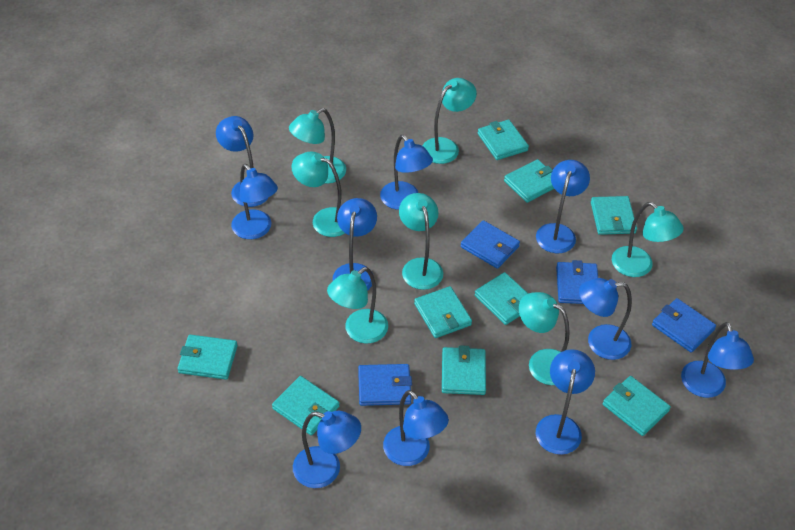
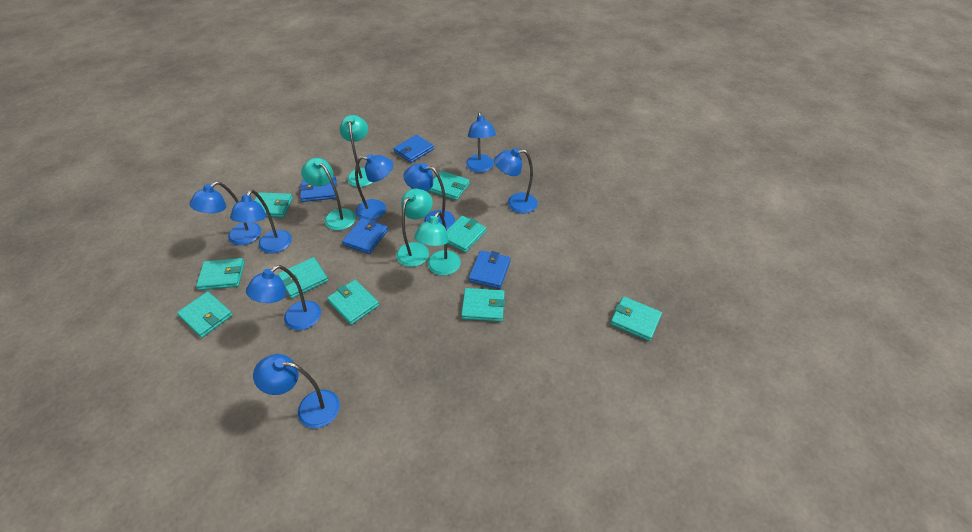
blue lamp: 10 -> 8
turquoise lamp: 7 -> 4

